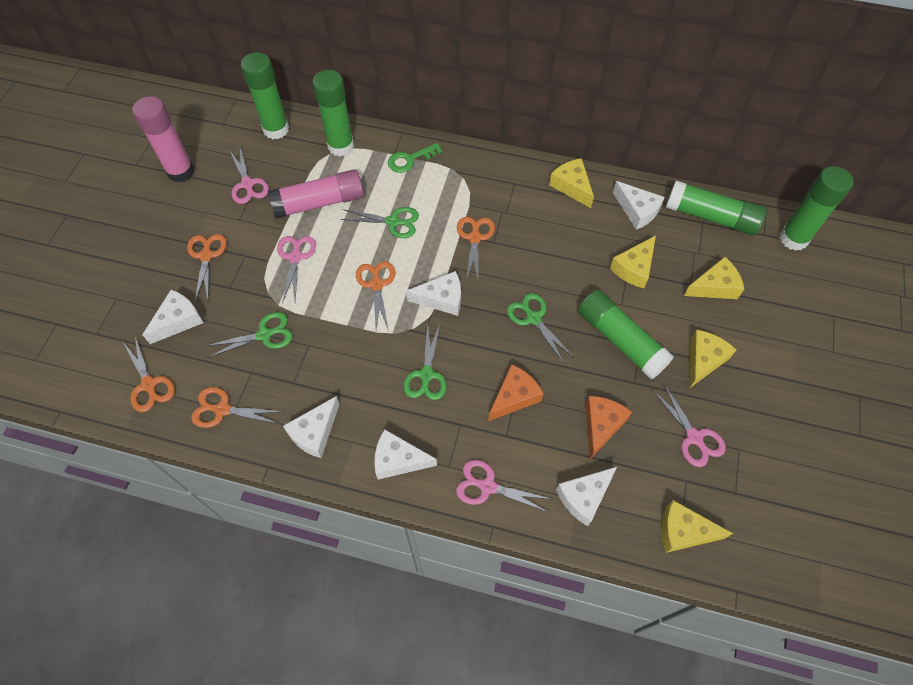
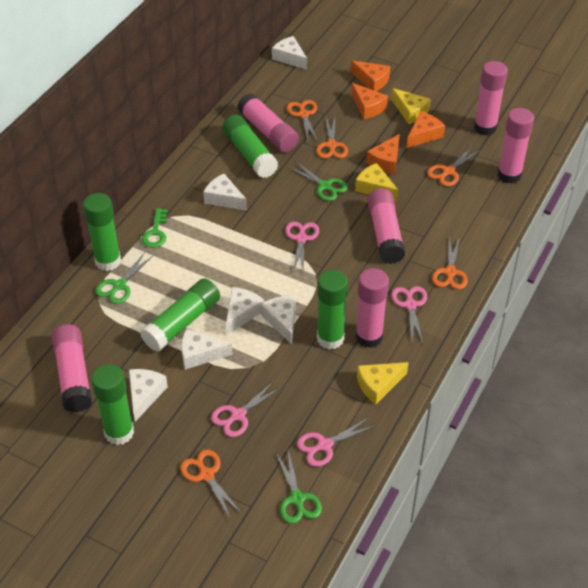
green scissors: 4 -> 3
orange cheese: 2 -> 4
pink glue stick: 2 -> 6
yellow cheese: 5 -> 3

